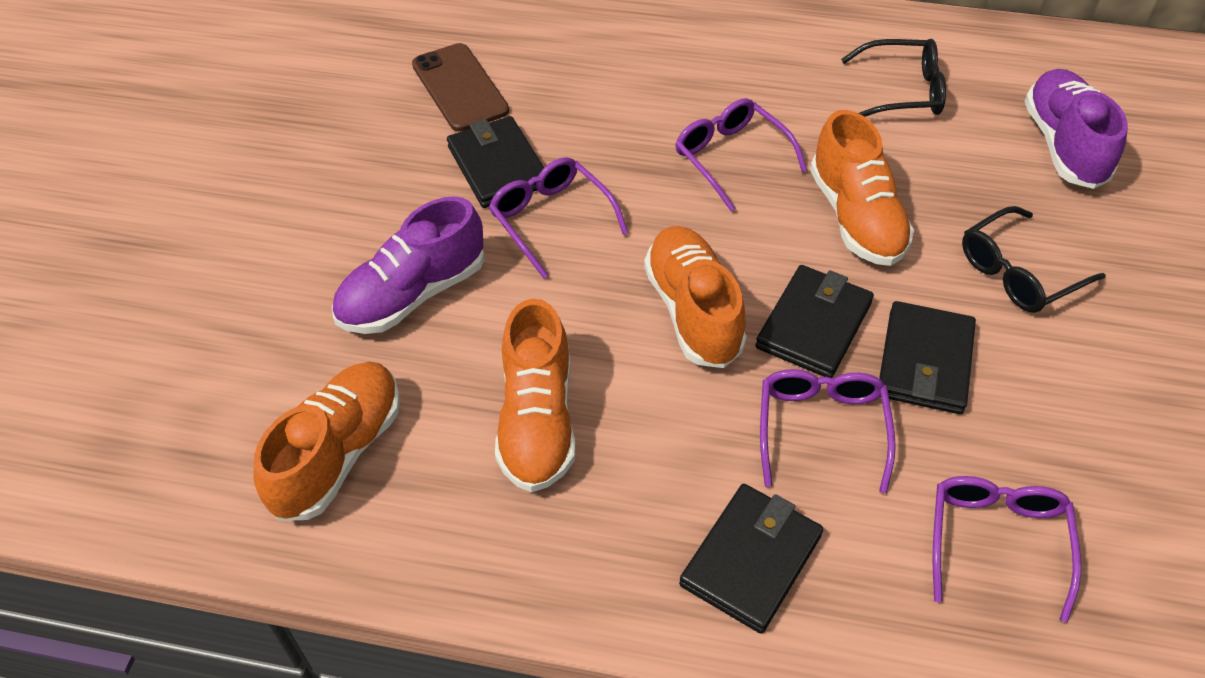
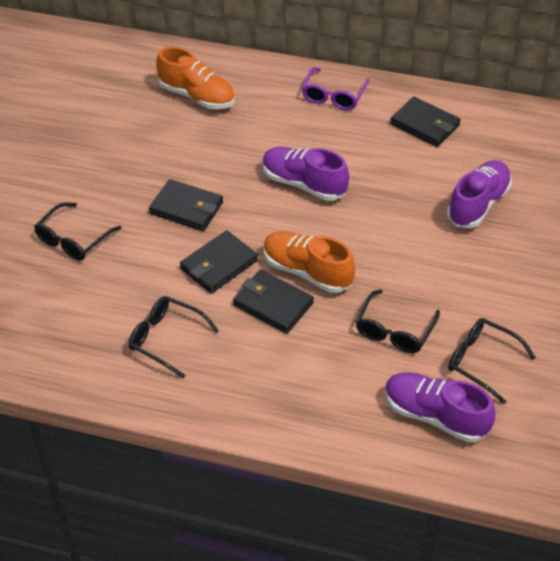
black glasses: 2 -> 4
brown phone: 1 -> 0
orange shoe: 4 -> 2
purple glasses: 4 -> 1
purple shoe: 2 -> 3

